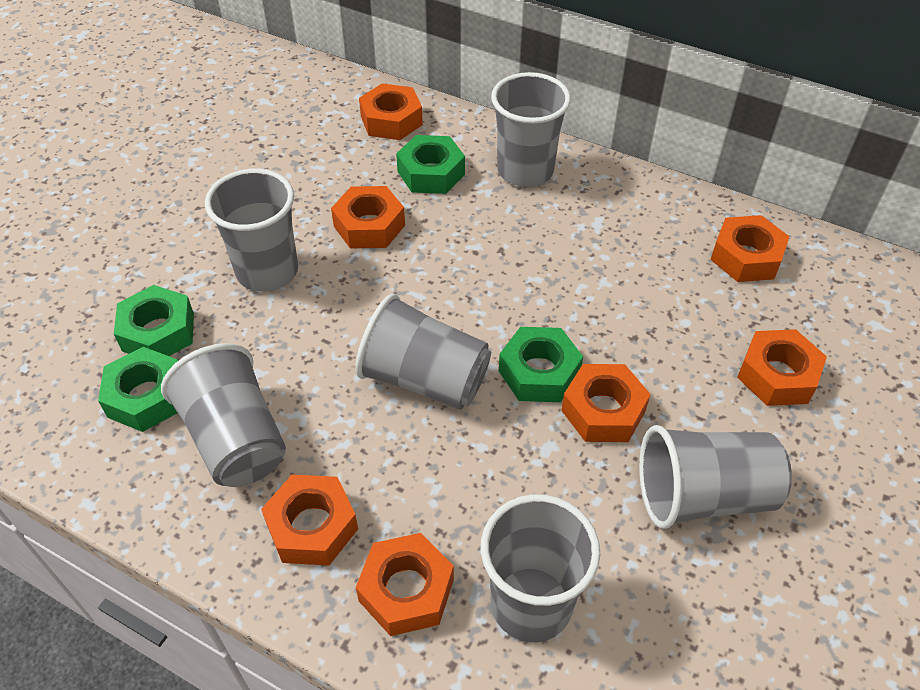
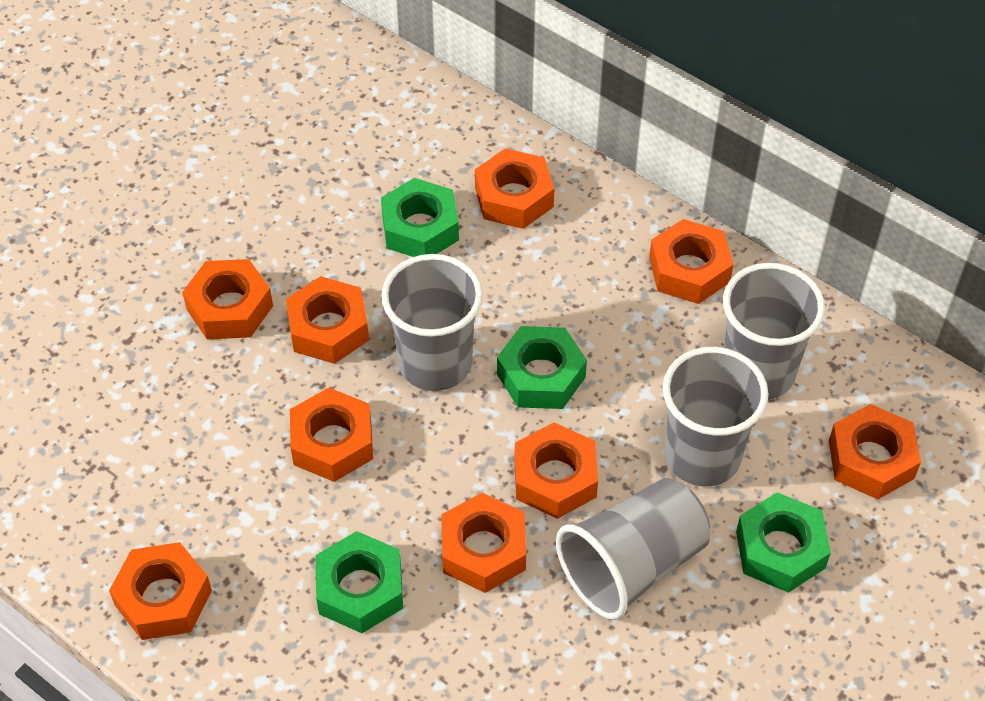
grey cup: 6 -> 4
orange nut: 7 -> 9

